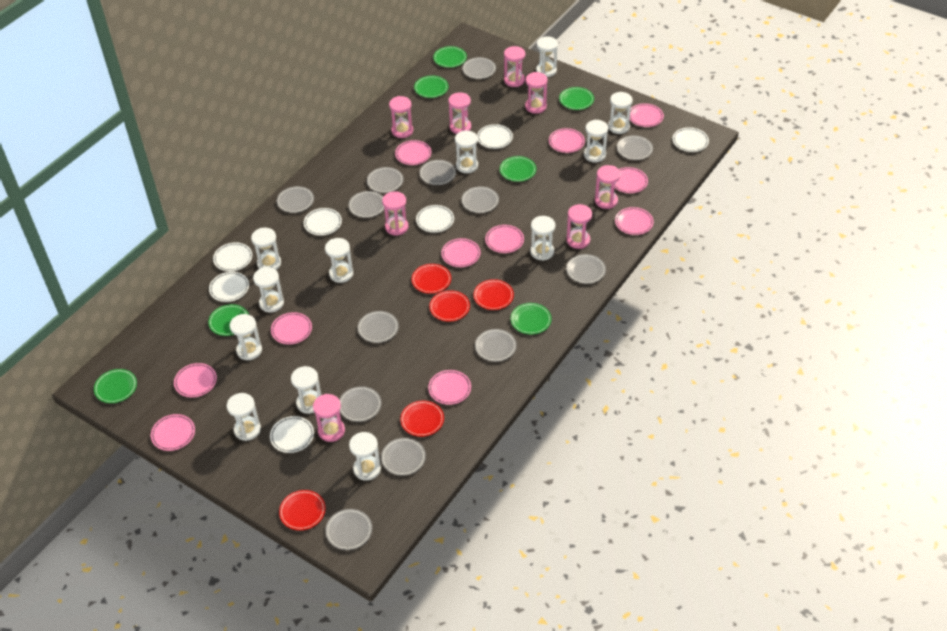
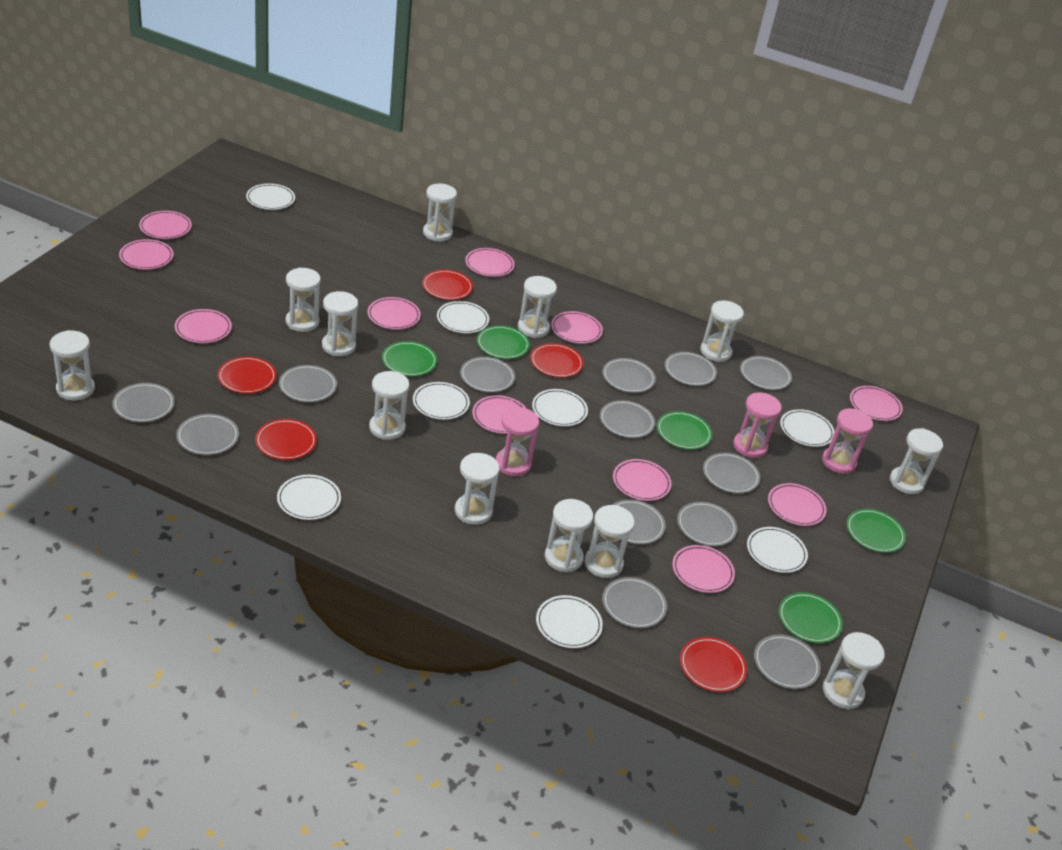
green plate: 7 -> 5
pink hourglass: 8 -> 3
white plate: 7 -> 8

